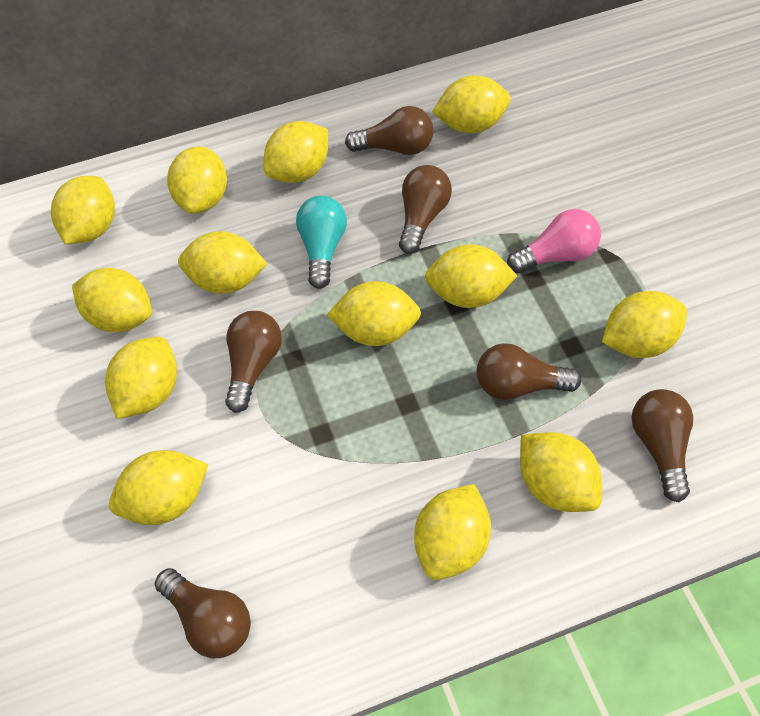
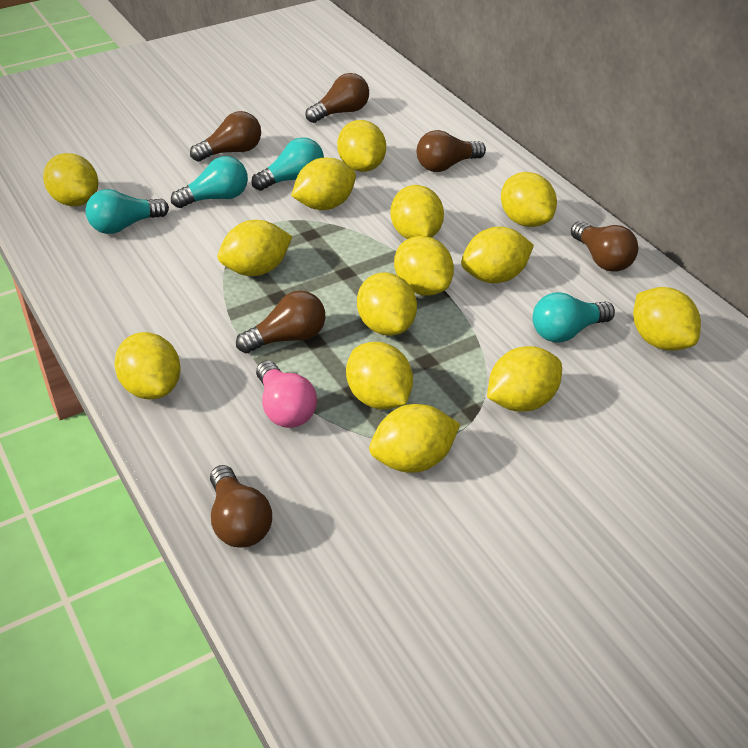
turquoise light bulb: 1 -> 4
yellow lemon: 13 -> 14

